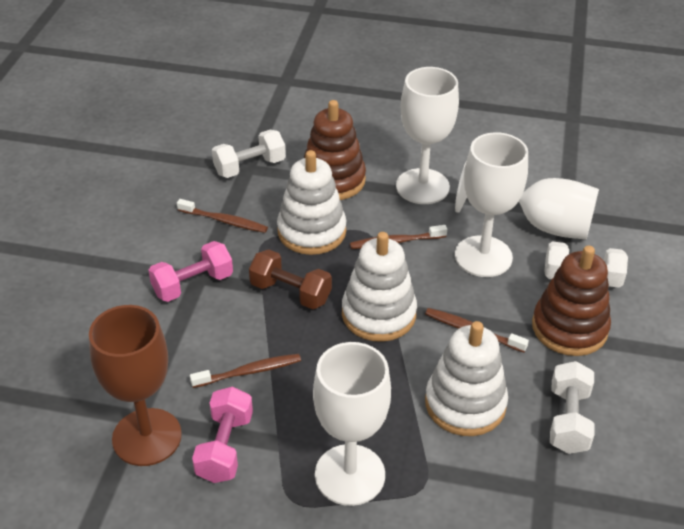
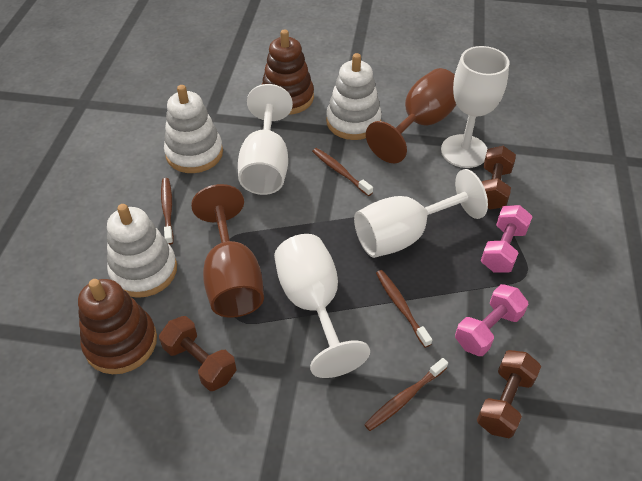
brown dumbbell: 1 -> 3
brown goblet: 1 -> 2
white dumbbell: 3 -> 0

